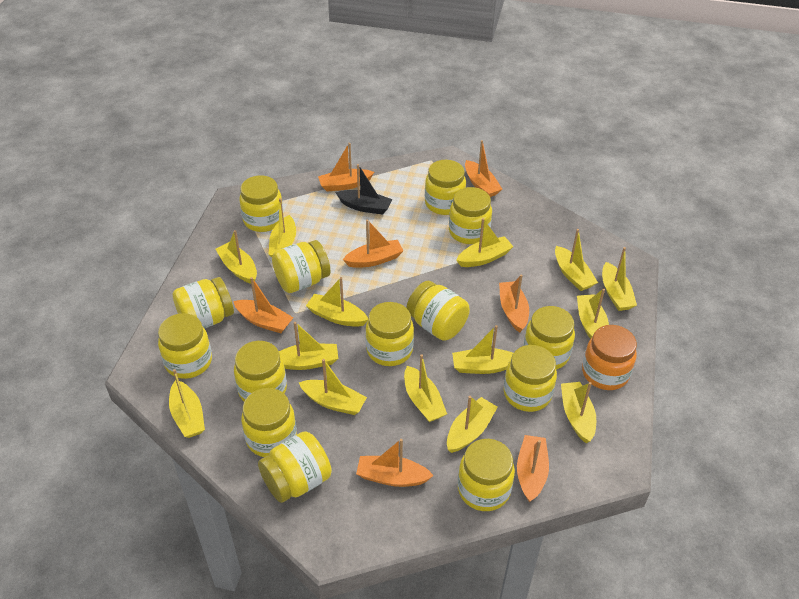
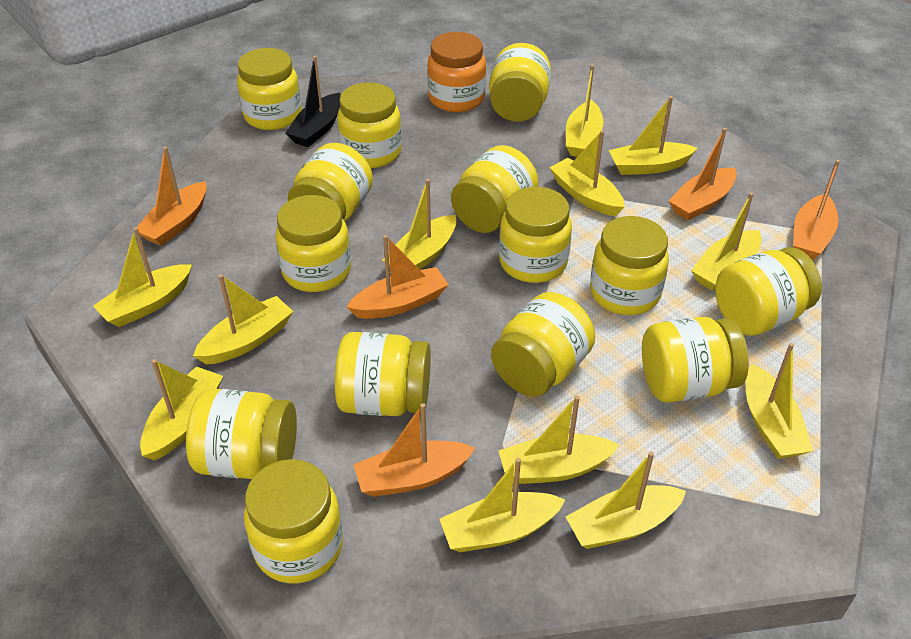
orange boat: 7 -> 5
yellow boat: 14 -> 12

